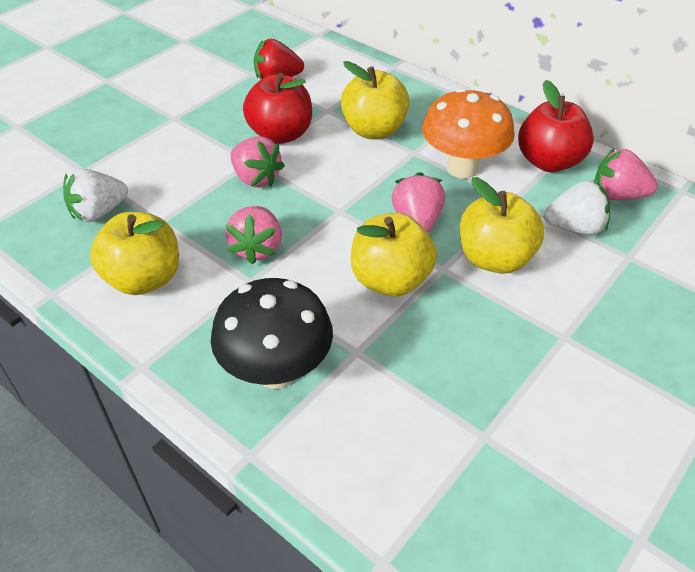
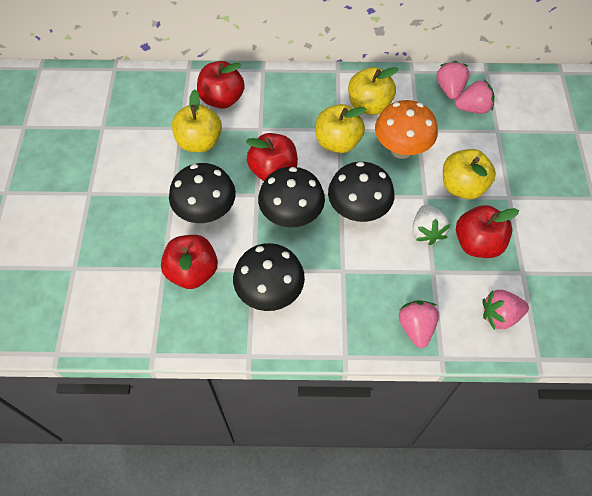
black mushroom: 1 -> 4
red apple: 2 -> 4
red strawberry: 1 -> 0
white strawberry: 2 -> 1

